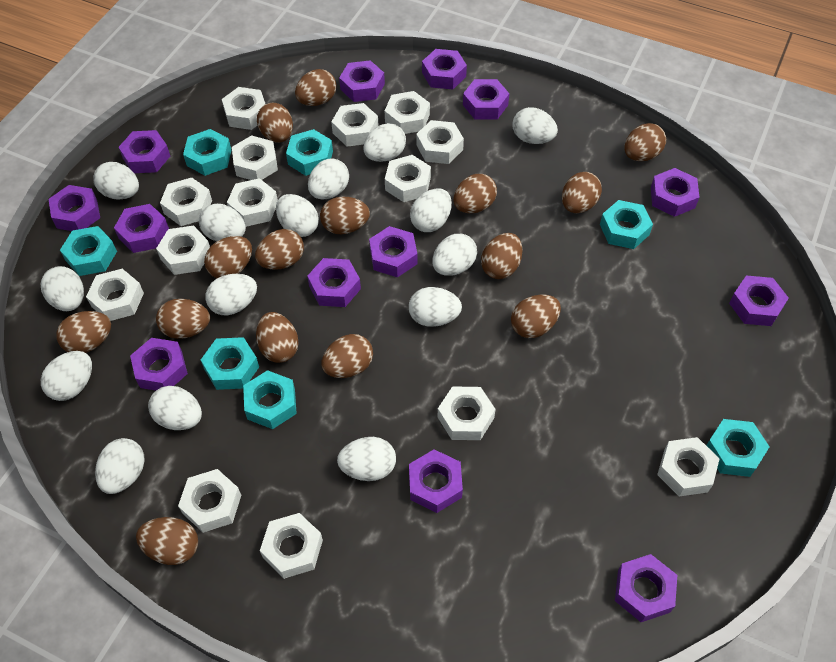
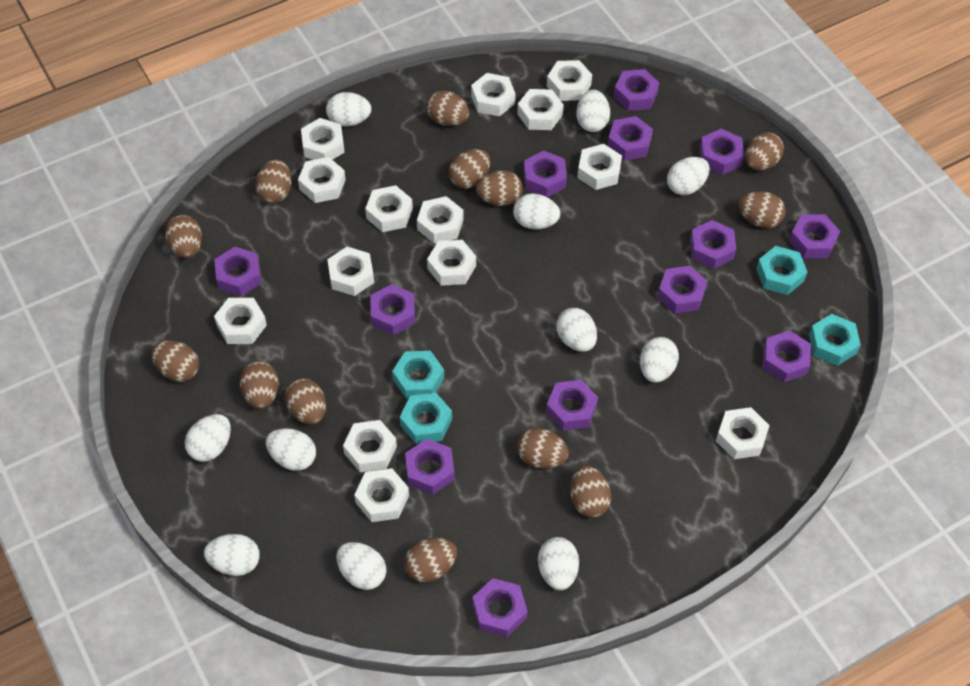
brown egg: 15 -> 13
turquoise nut: 7 -> 4
white egg: 15 -> 11

